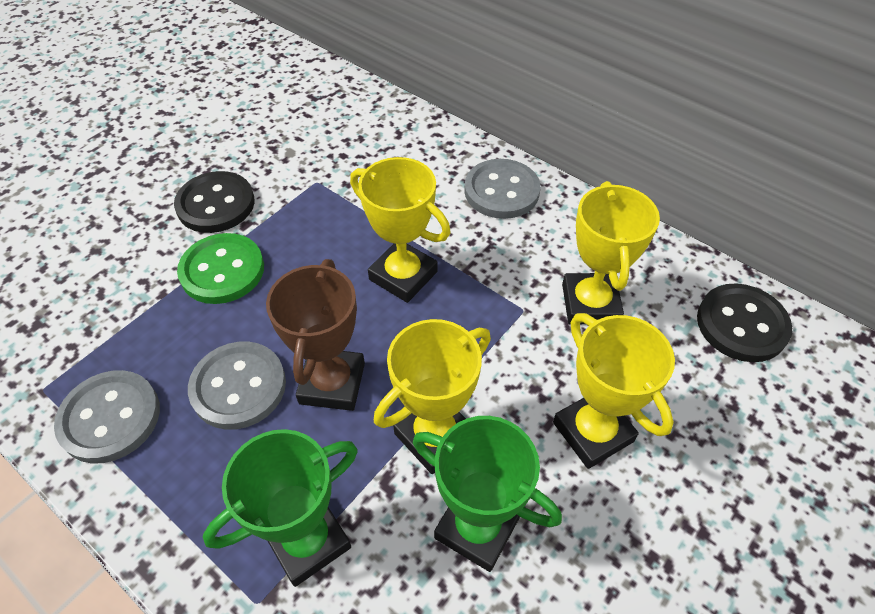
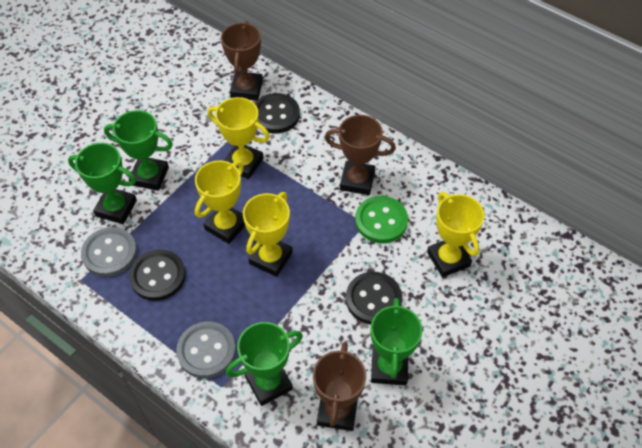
black button: 2 -> 3
brown trophy: 1 -> 3
green trophy: 2 -> 4
grey button: 3 -> 2

